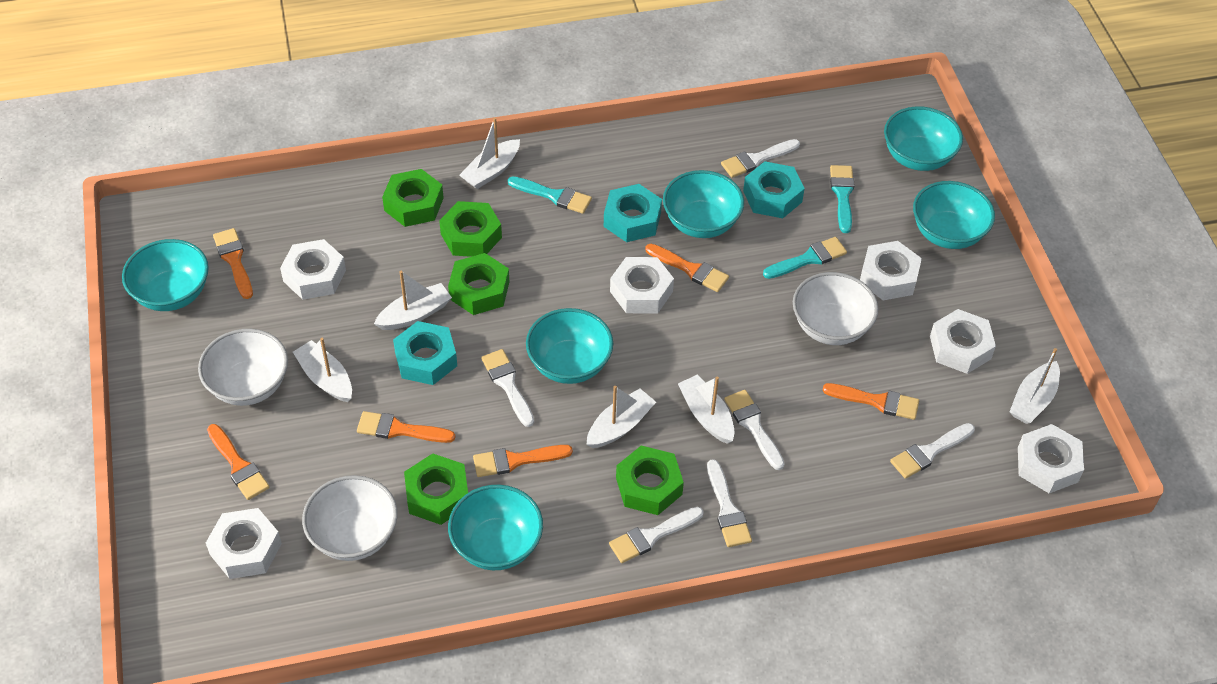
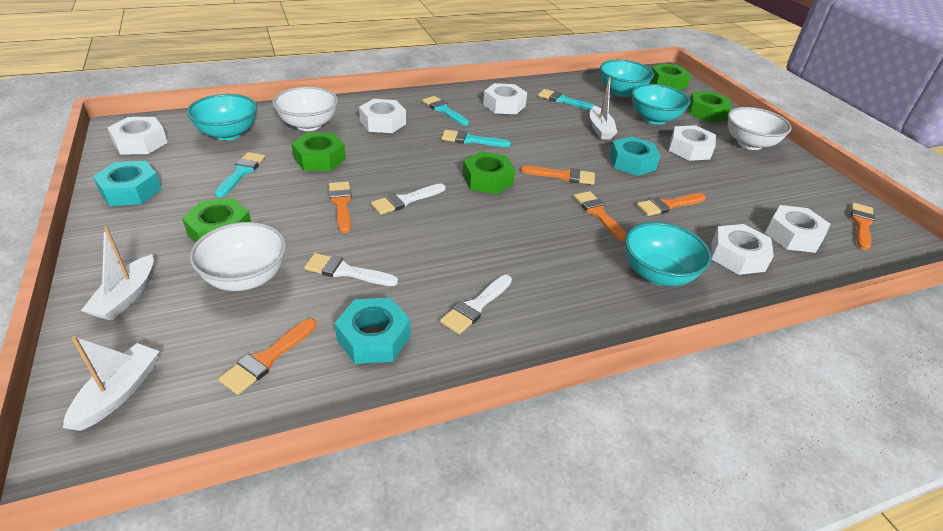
turquoise bowl: 6 -> 4
turquoise brush: 3 -> 4
white boat: 6 -> 3
white brush: 6 -> 3

